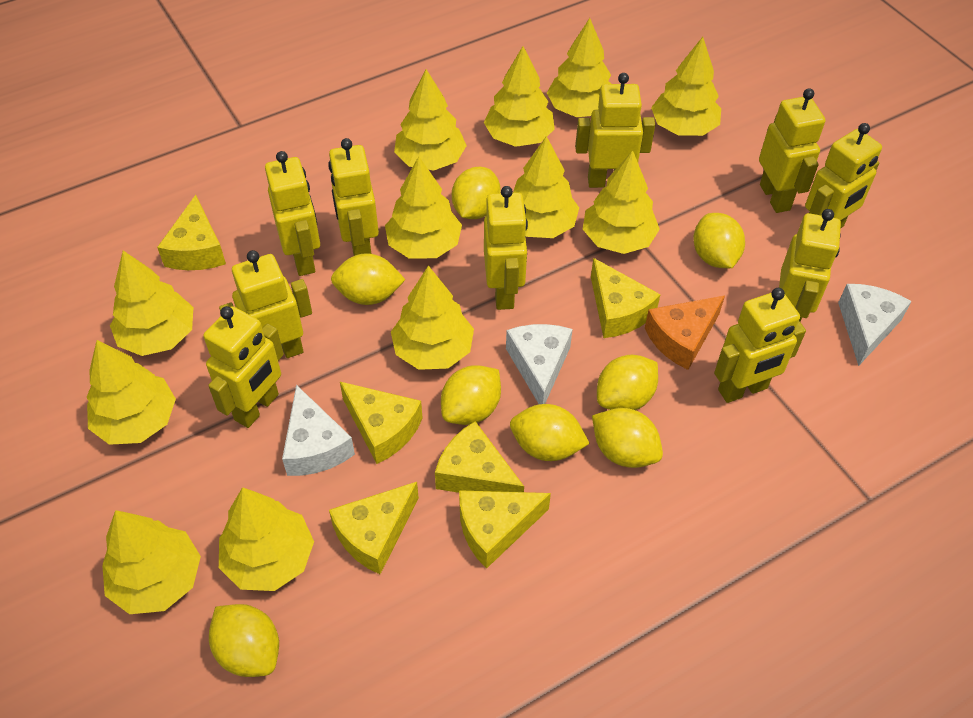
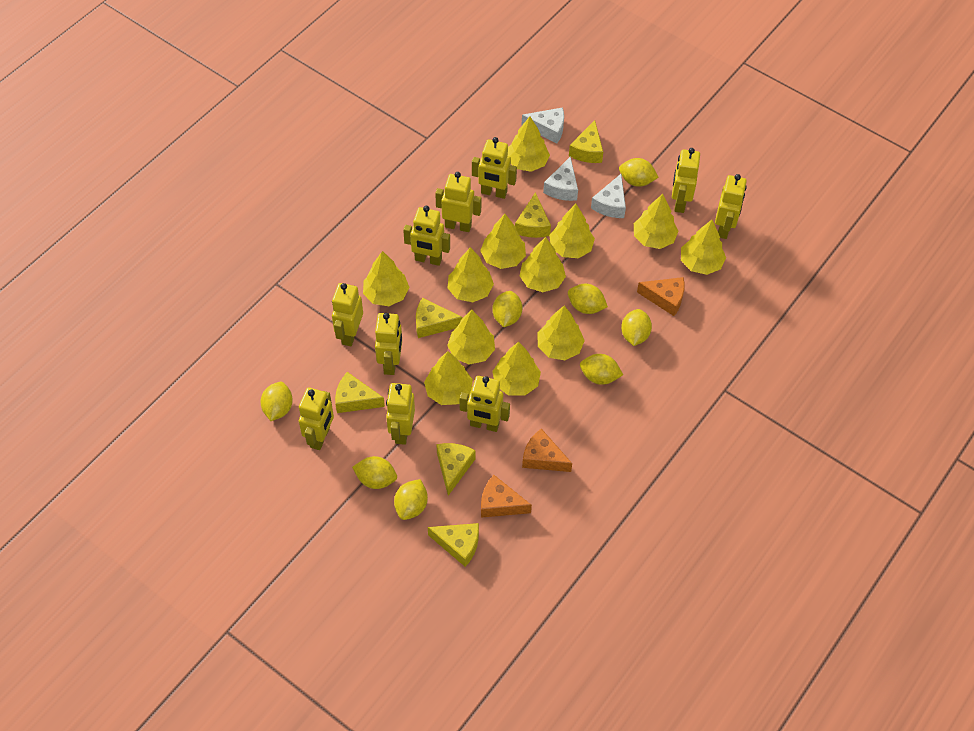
orange cheese: 1 -> 3

